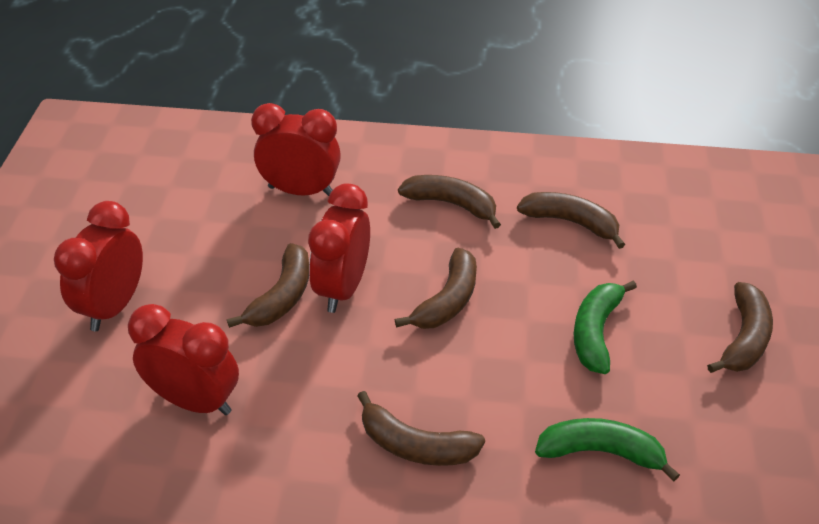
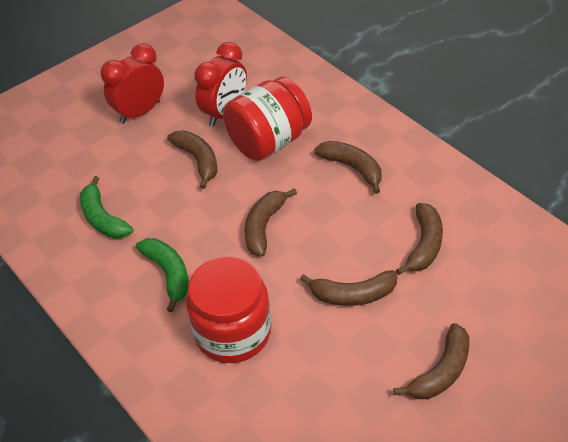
red clock: 4 -> 2
red jar: 0 -> 2

